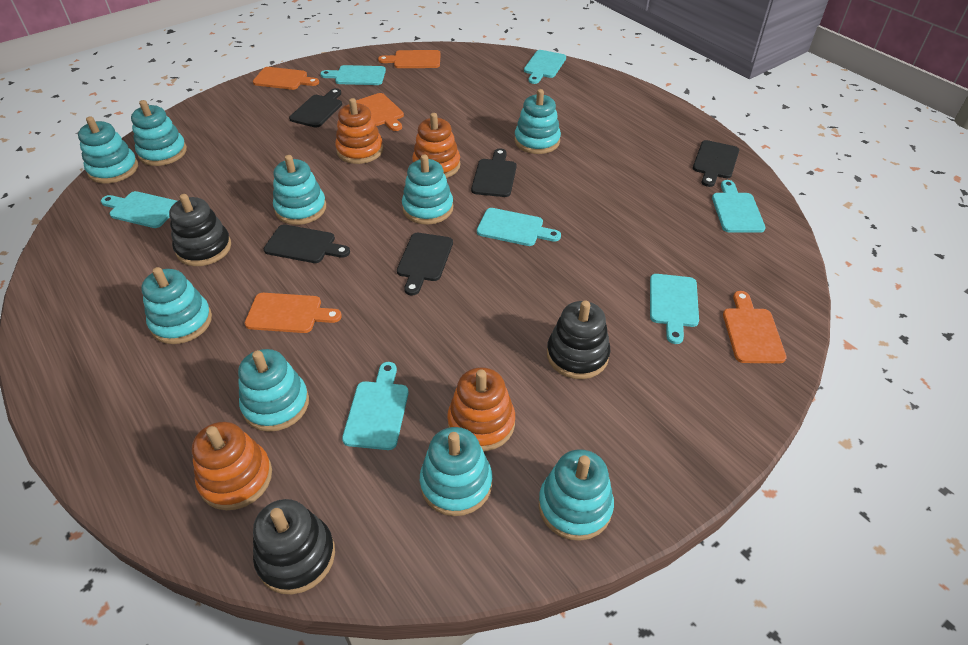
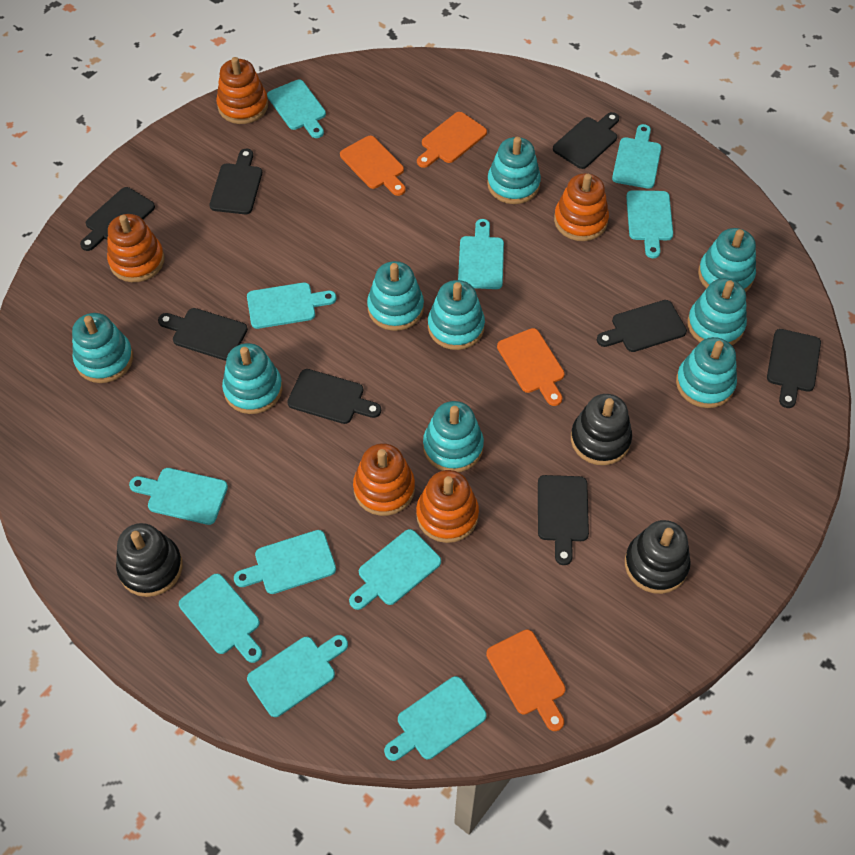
black cutting board: 5 -> 8
orange cutting board: 5 -> 4
orange stacking toy: 4 -> 5
turquoise cutting board: 7 -> 11

